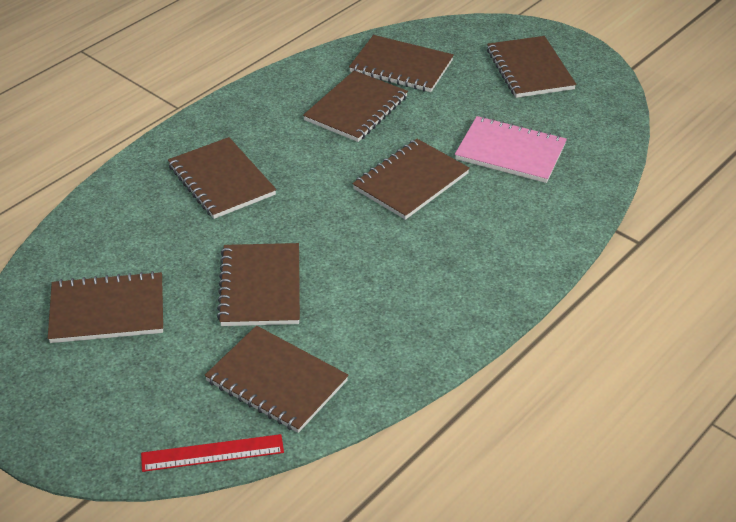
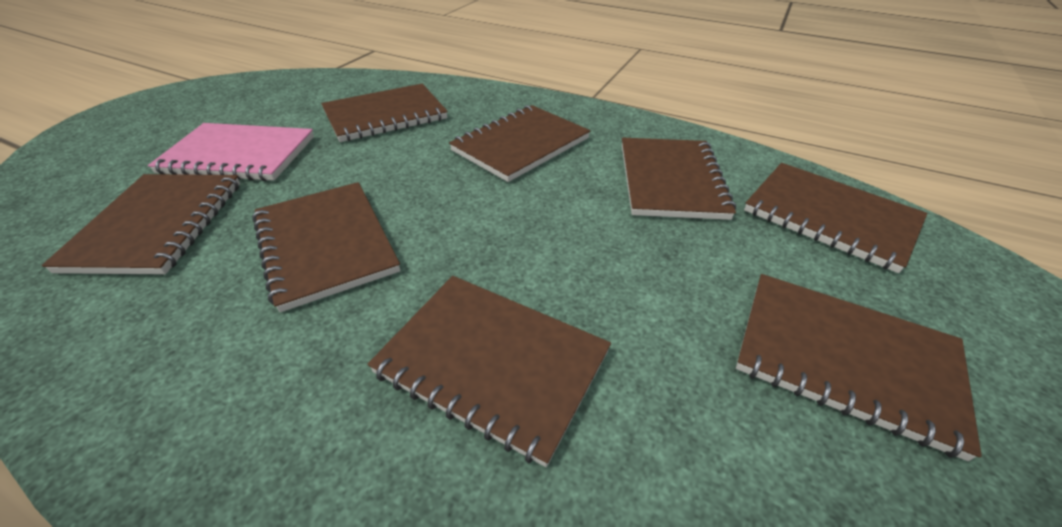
red ruler: 1 -> 0

